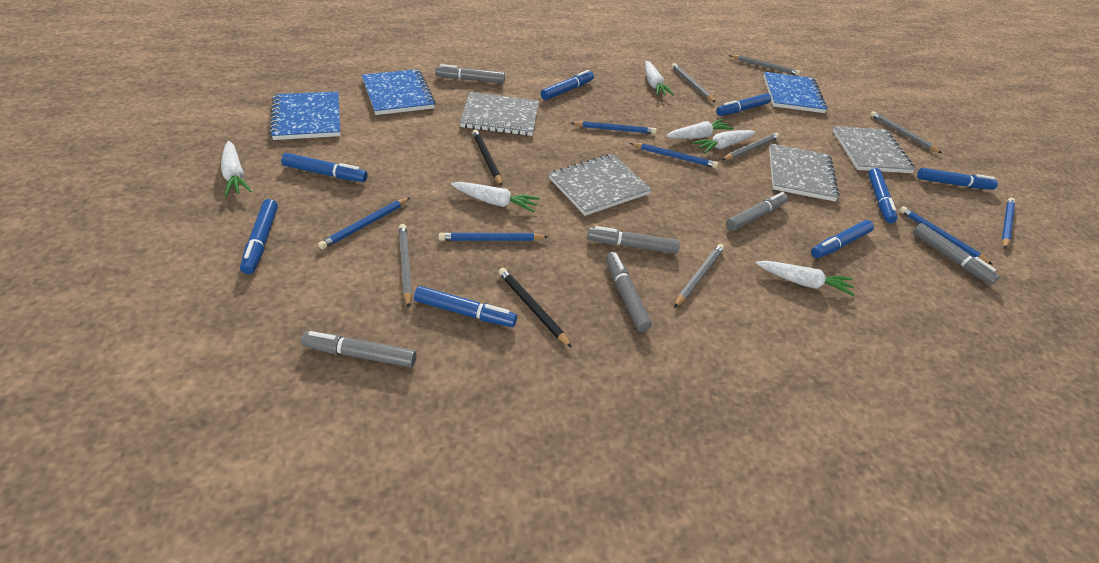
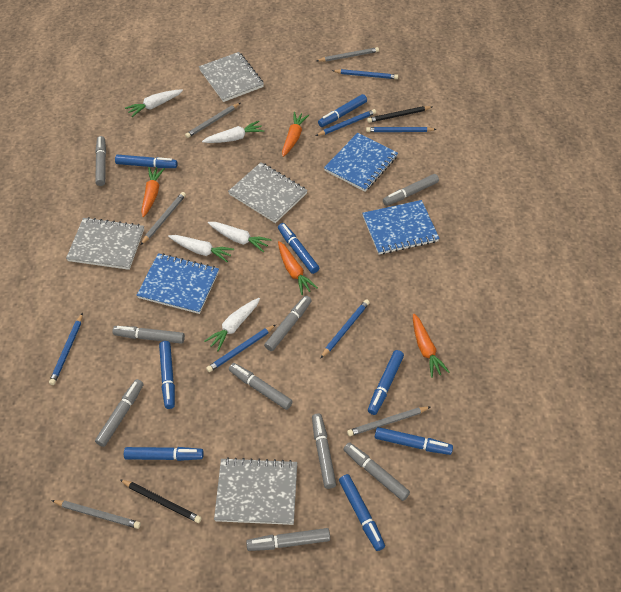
grey marker: 6 -> 9
grey pencil: 6 -> 5
orange carrot: 0 -> 4
white carrot: 6 -> 5

